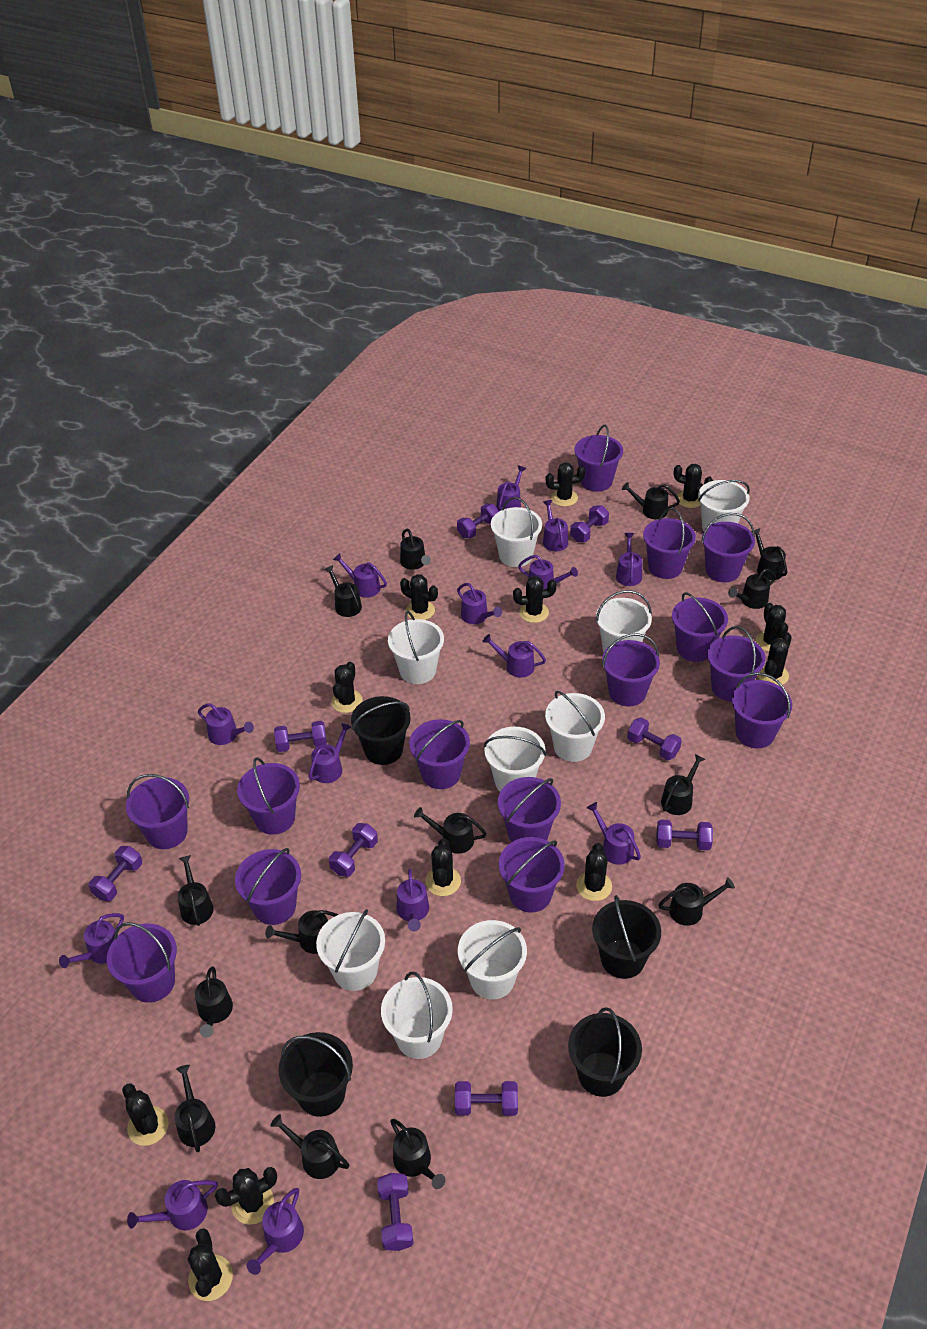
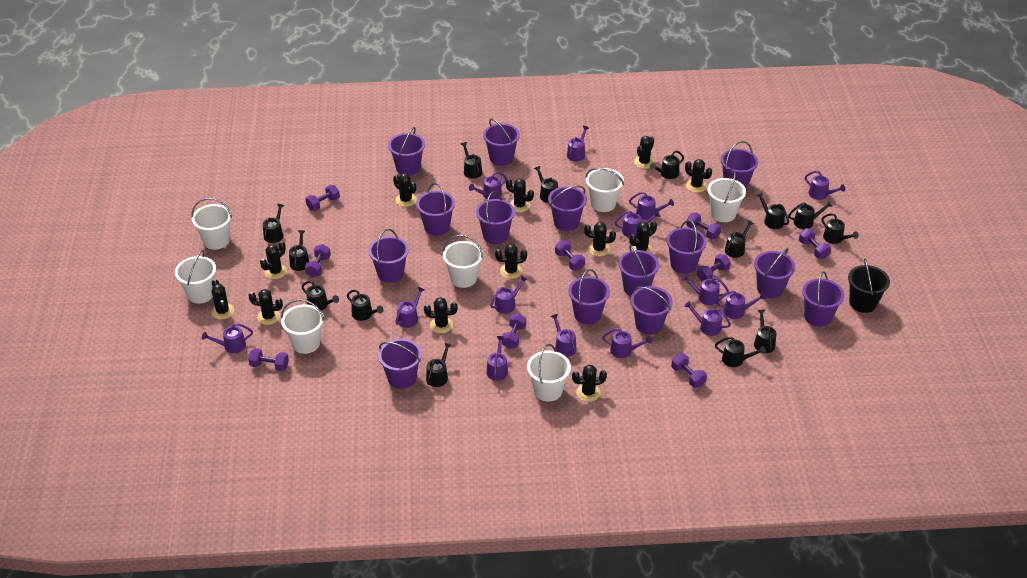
black bucket: 4 -> 1
white bucket: 9 -> 7

